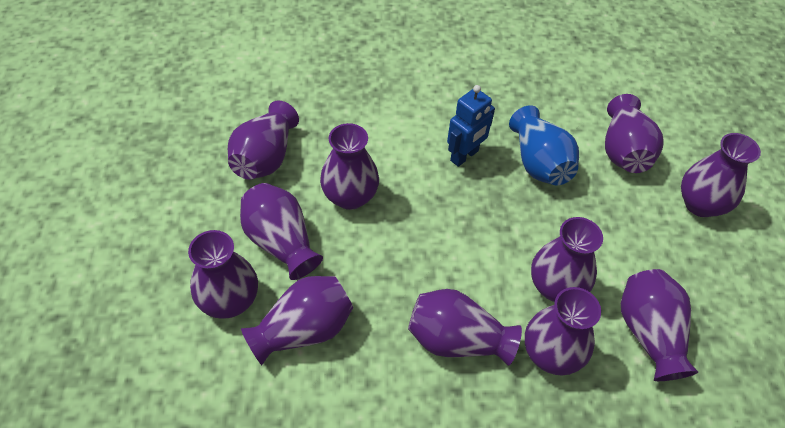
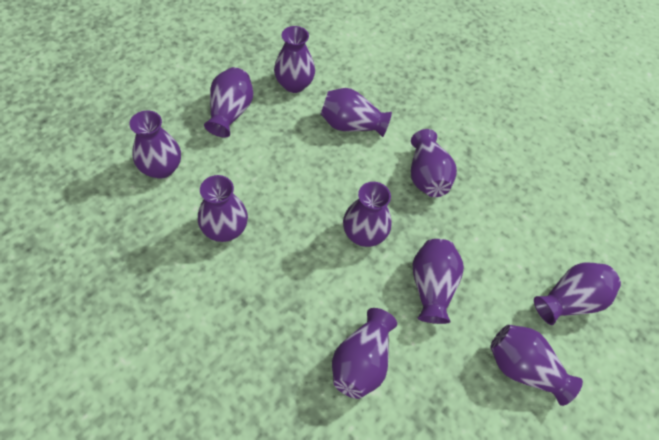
blue robot: 1 -> 0
blue vase: 1 -> 0

